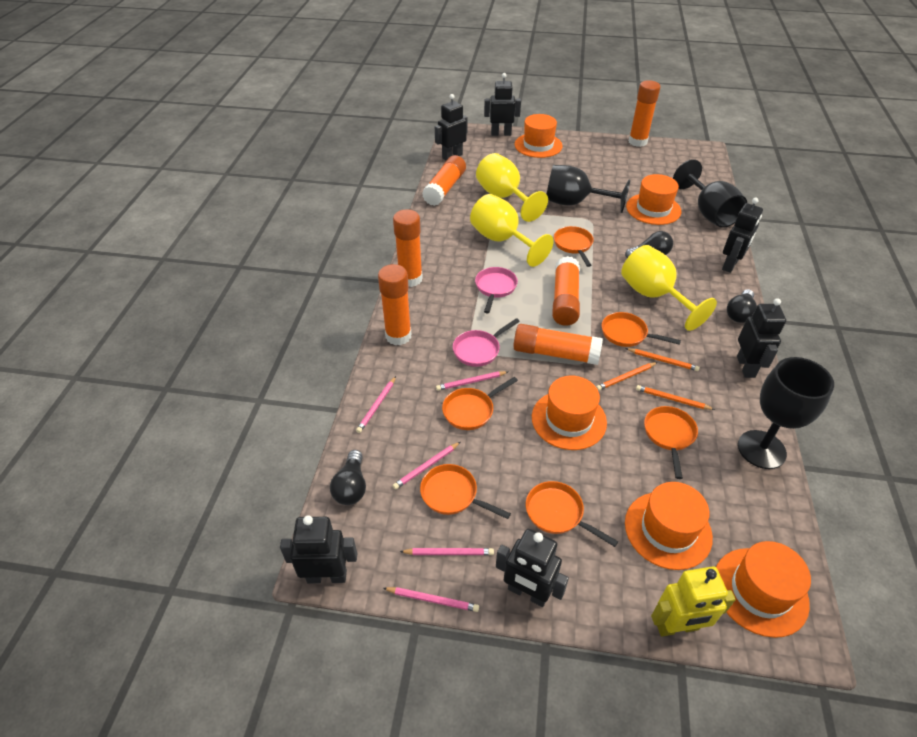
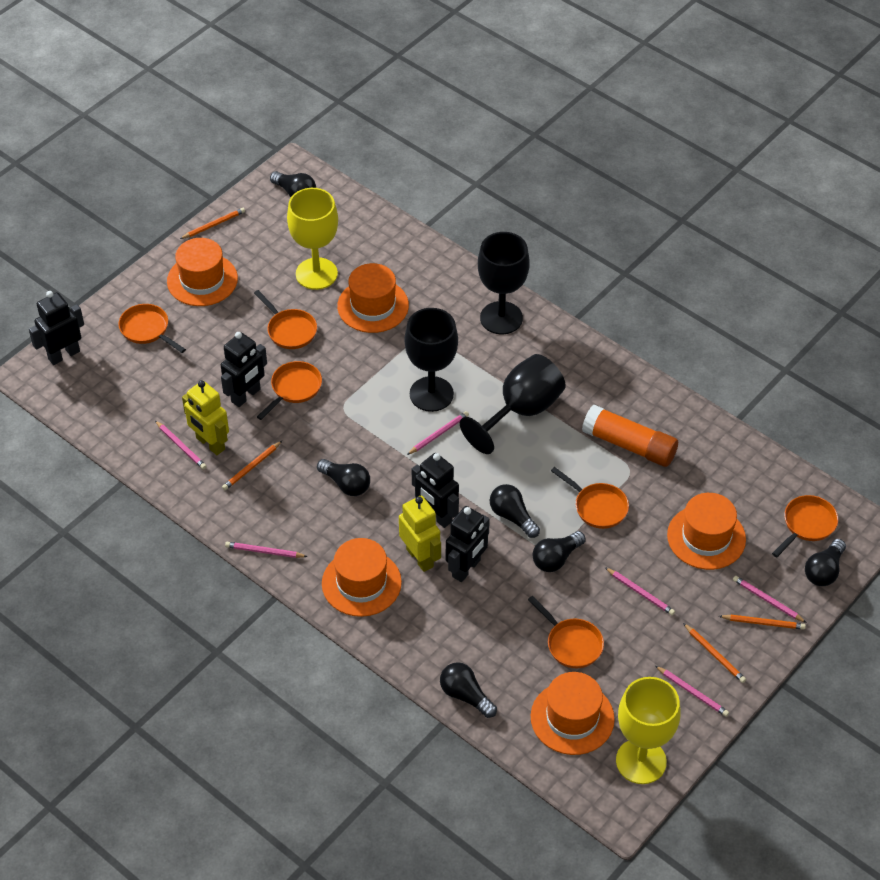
black light bulb: 3 -> 6
black robot: 6 -> 4
orange glue stick: 6 -> 1
orange pencil: 3 -> 4
pink pan: 2 -> 0
pink pencil: 5 -> 6
yellow goblet: 3 -> 2
yellow robot: 1 -> 2

